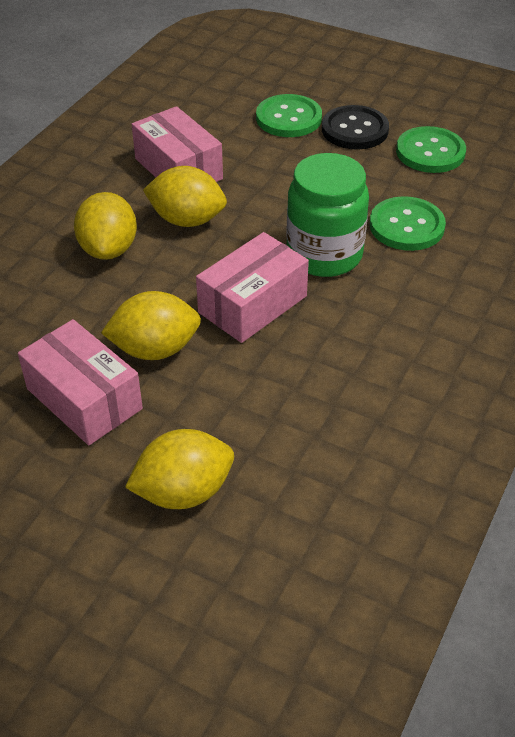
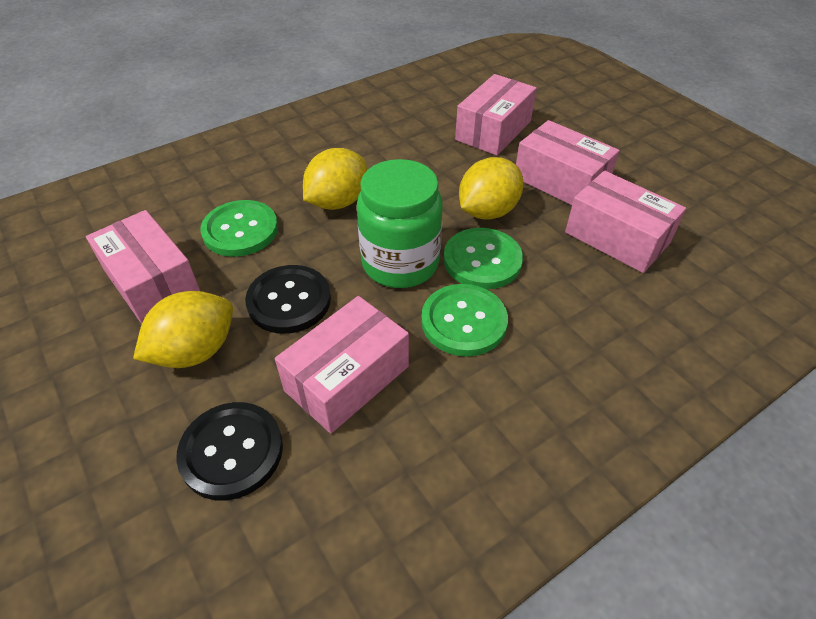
black button: 1 -> 2
pink box: 3 -> 5
yellow lemon: 4 -> 3

